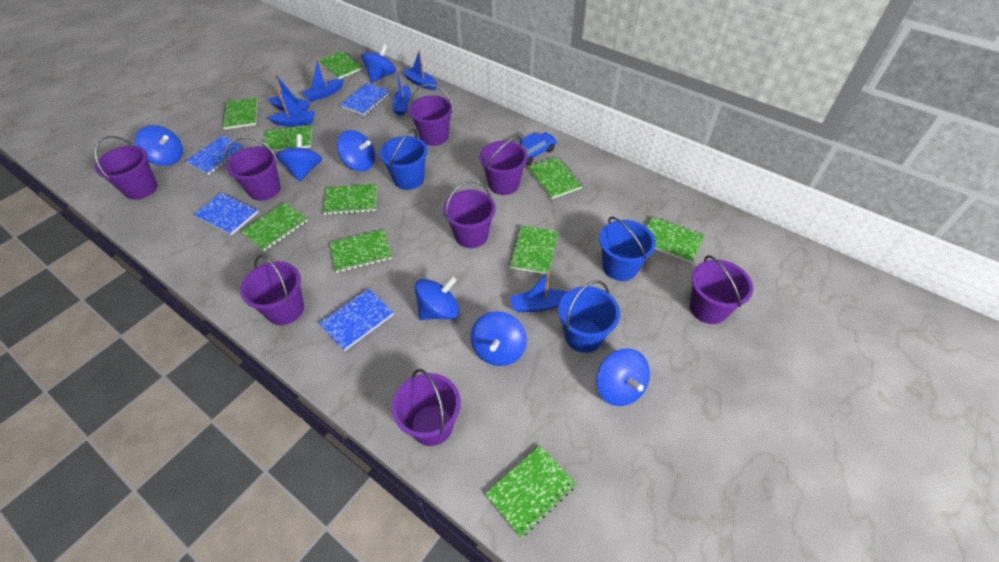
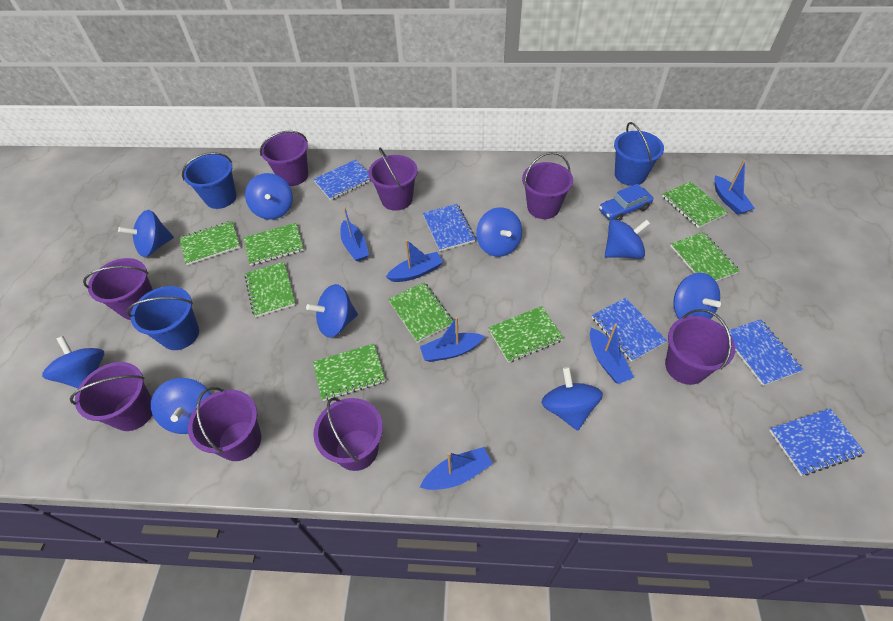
blue notebook: 4 -> 5
blue spinning top: 7 -> 9
green notebook: 10 -> 8

